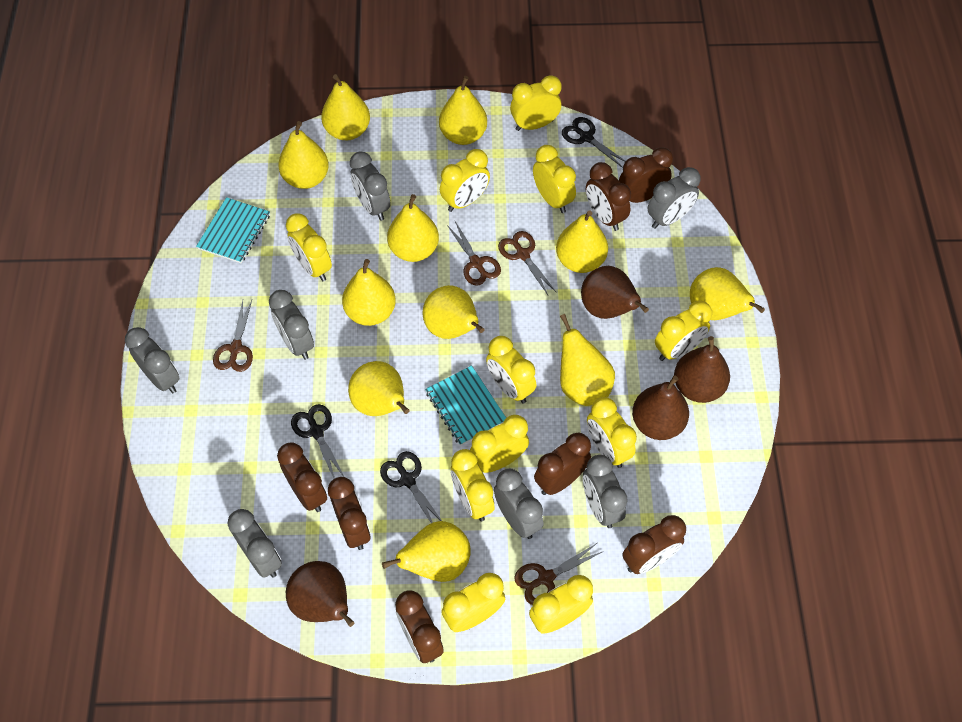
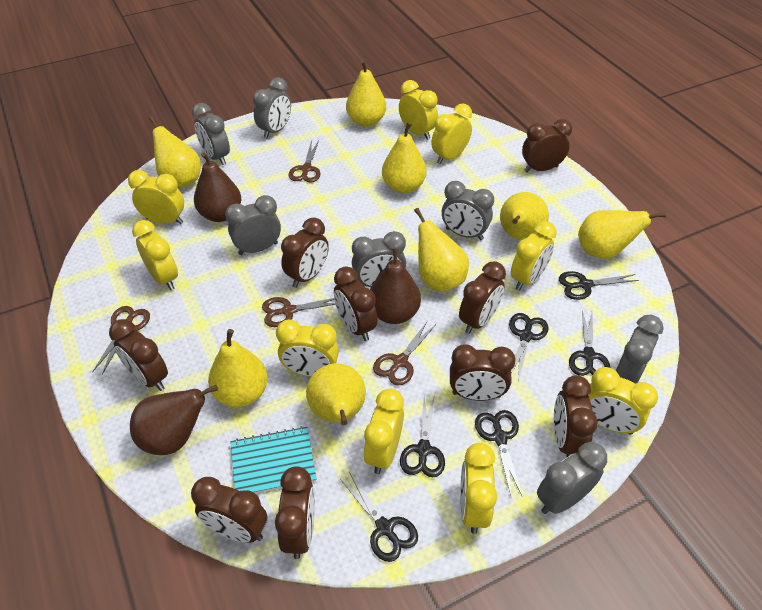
black scissors: 3 -> 6
brown clock: 7 -> 9
brown pear: 4 -> 3
turquoise notebook: 2 -> 1
yellow clock: 11 -> 9
yellow pear: 11 -> 8

